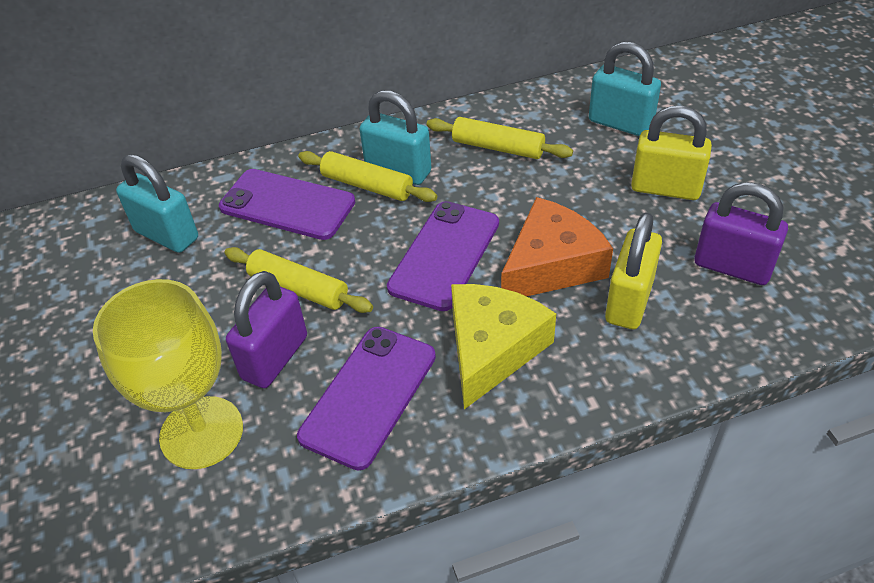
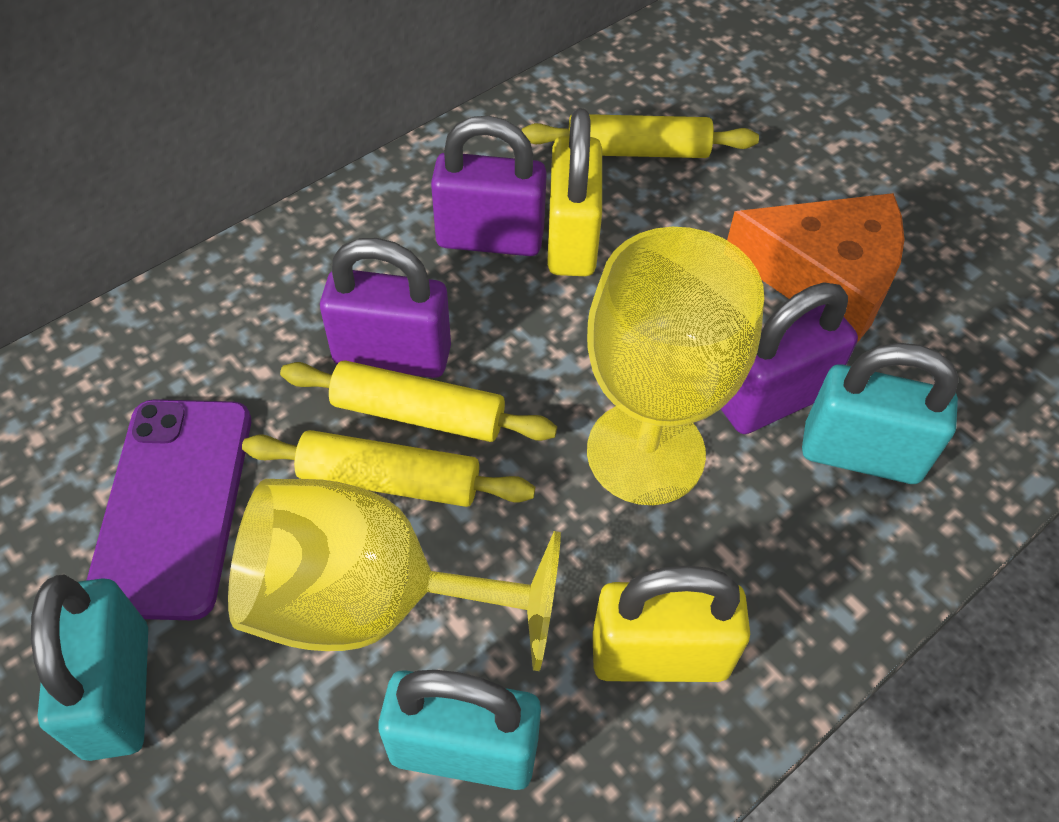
purple padlock: 2 -> 3
purple phone: 3 -> 1
yellow cheese: 1 -> 0
yellow goblet: 1 -> 2

